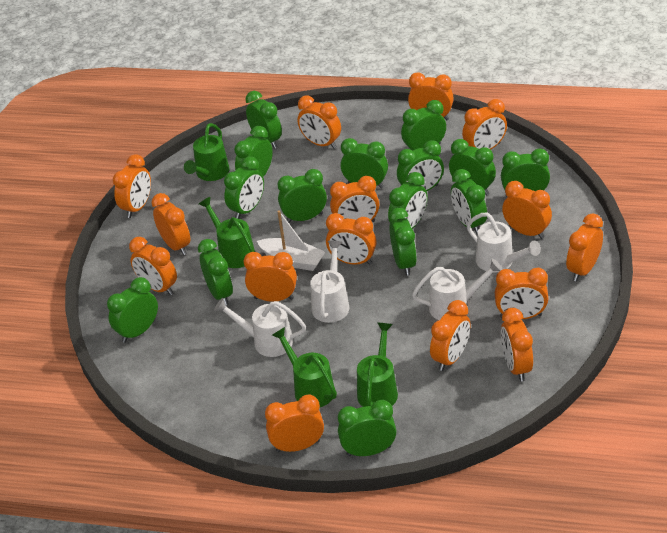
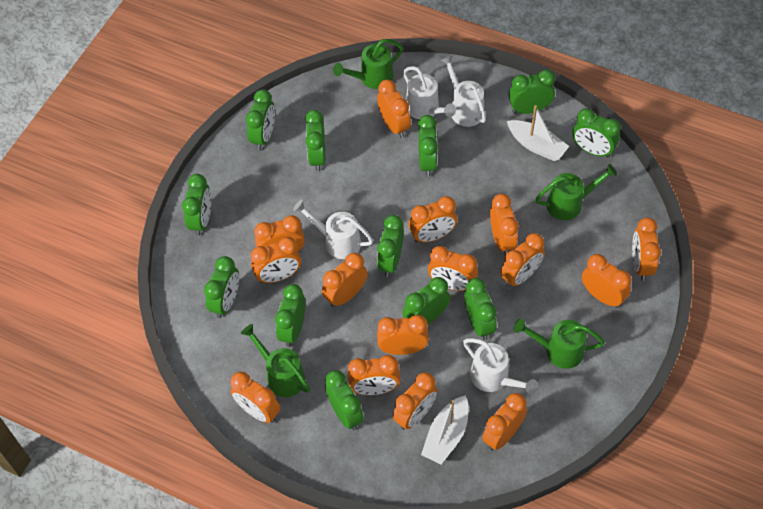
green clock: 15 -> 12
white boat: 1 -> 2

